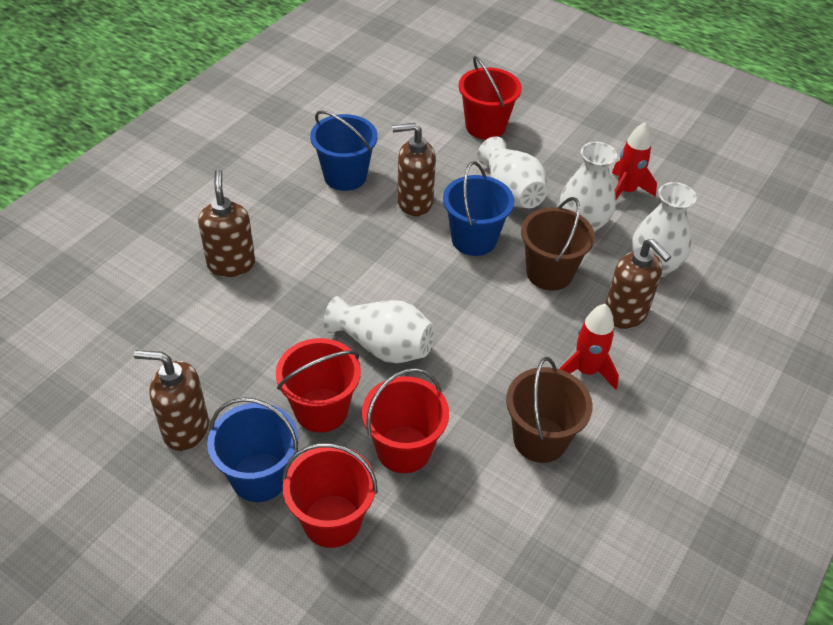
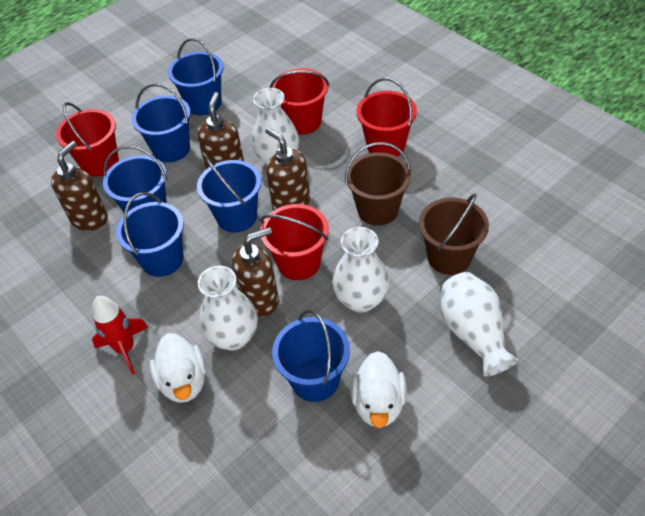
blue bucket: 3 -> 6
red rocket: 2 -> 1
white duck: 0 -> 2

